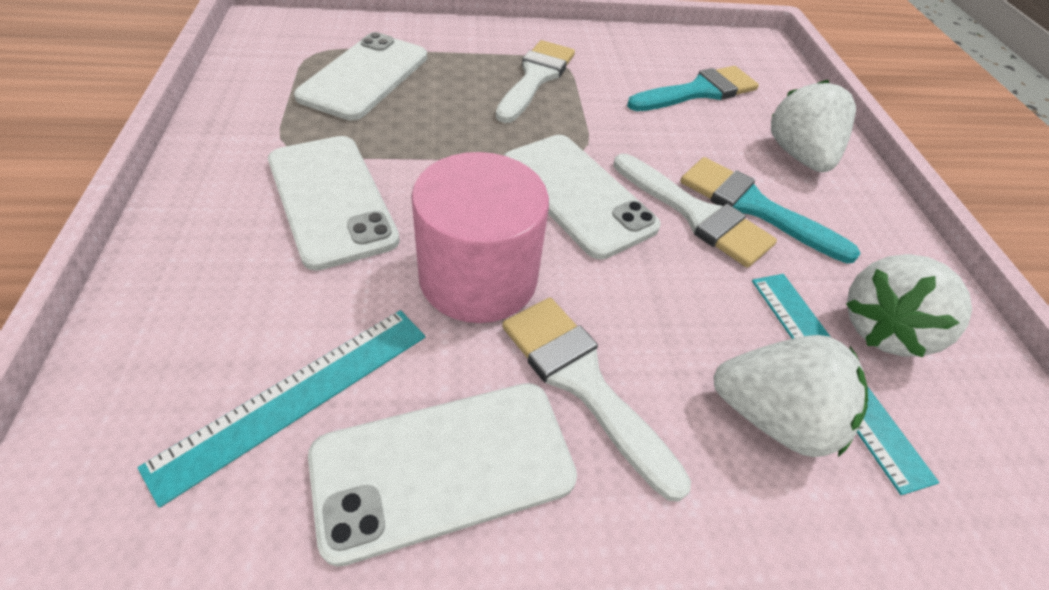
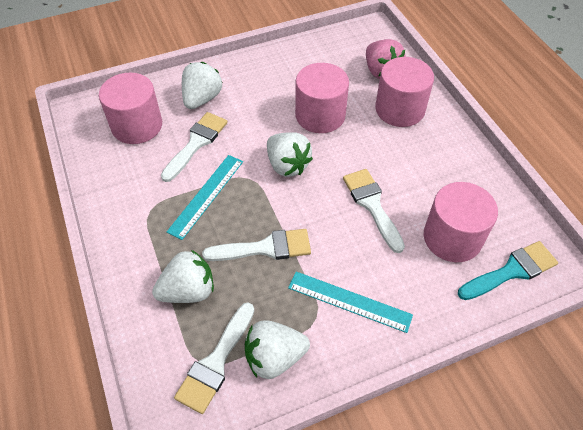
pink cylinder: 1 -> 4
pink strawberry: 0 -> 1
turquoise brush: 2 -> 1
white brush: 3 -> 4
white phone: 4 -> 0
white strawberry: 3 -> 4

